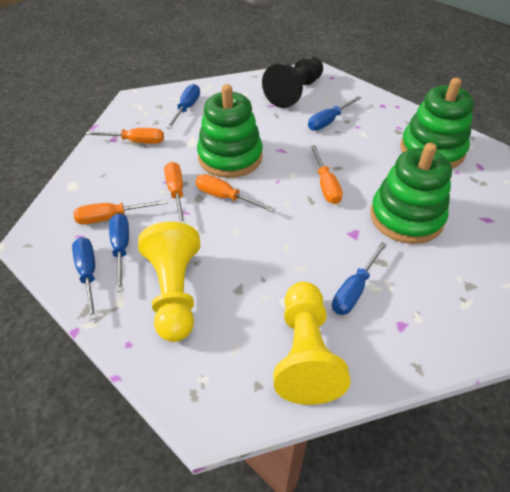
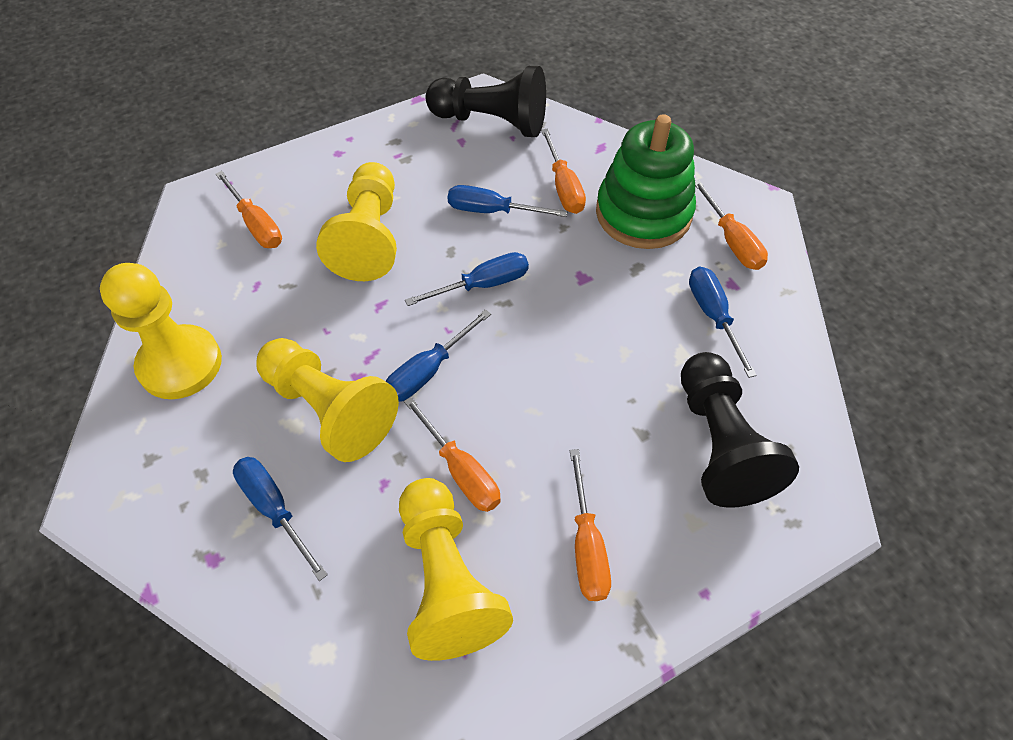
black pawn: 1 -> 2
green stacking toy: 3 -> 1
yellow pawn: 2 -> 4

